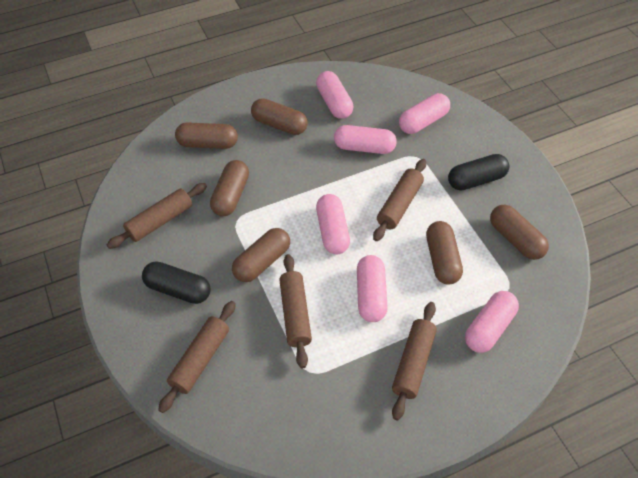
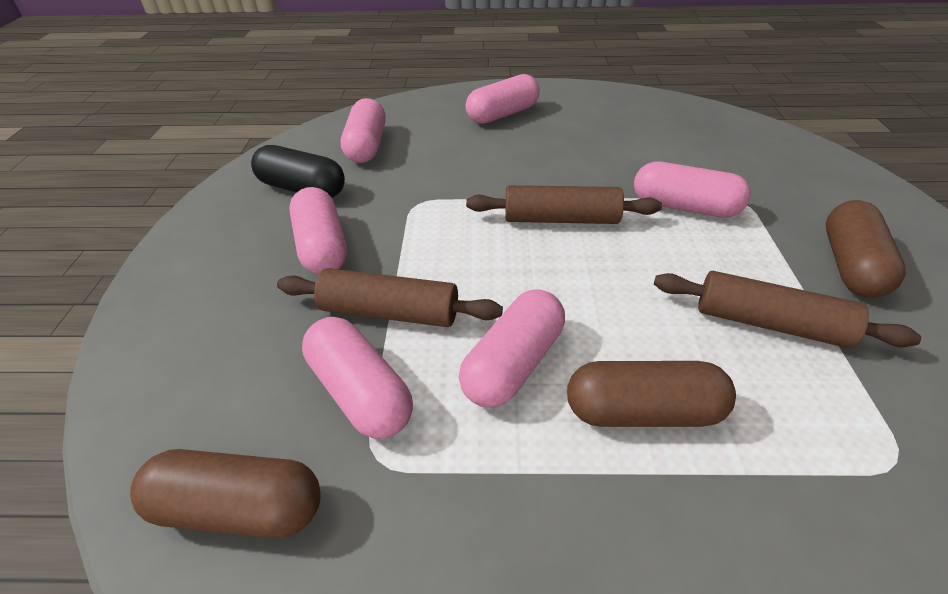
black capsule: 2 -> 1
brown capsule: 6 -> 3
brown rolling pin: 5 -> 3

